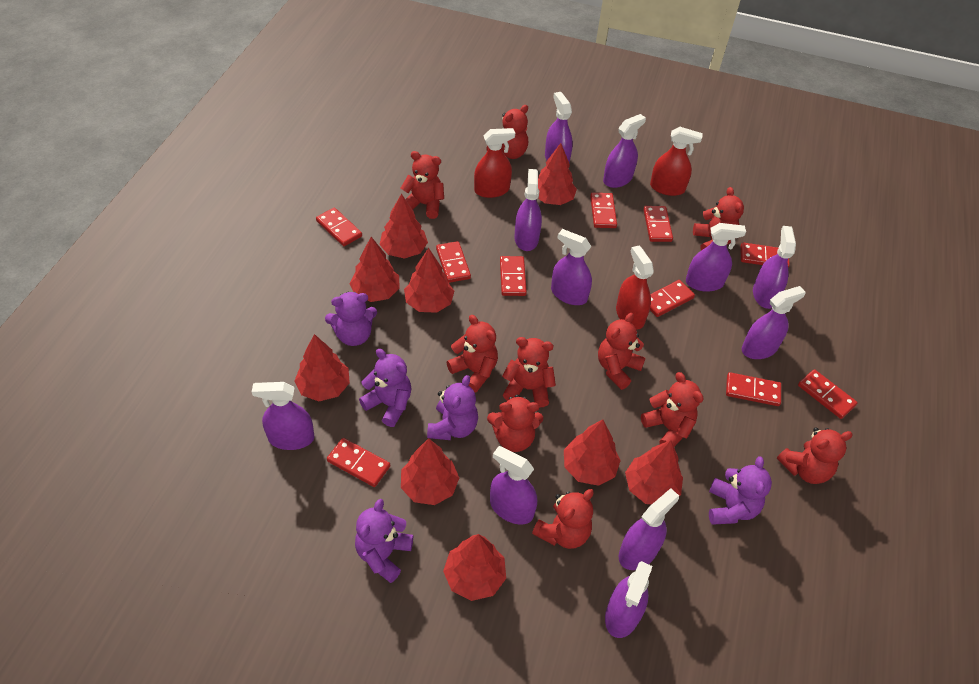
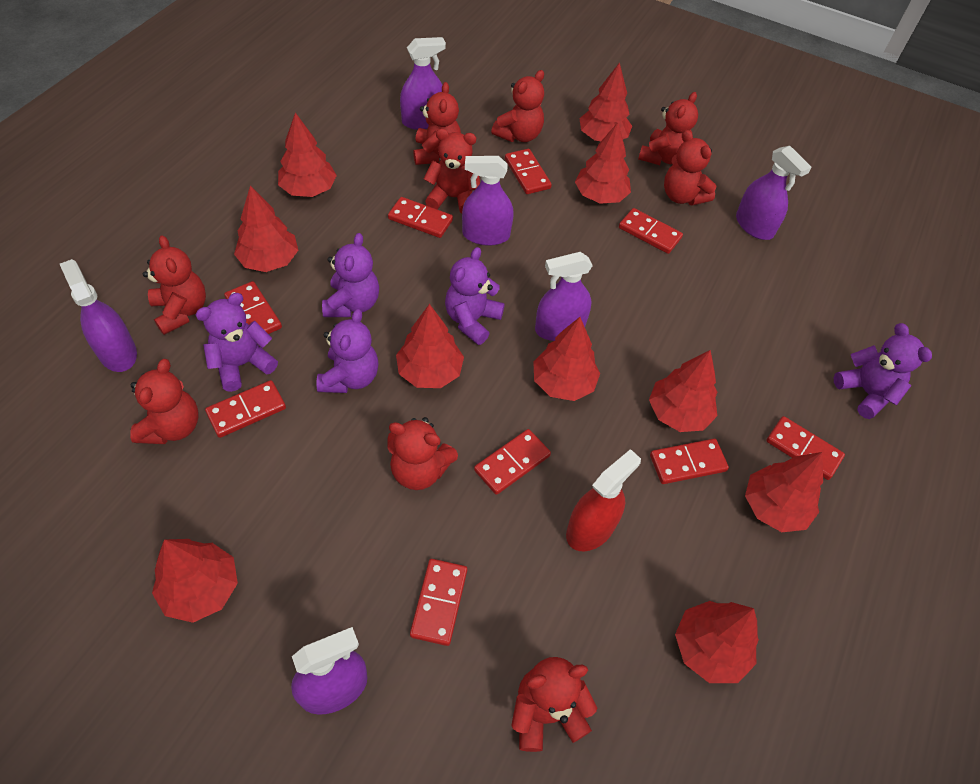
purple spray bottle: 11 -> 6
red domino: 10 -> 9
red spray bottle: 3 -> 1
red teddy bear: 10 -> 9
red tree: 9 -> 10

